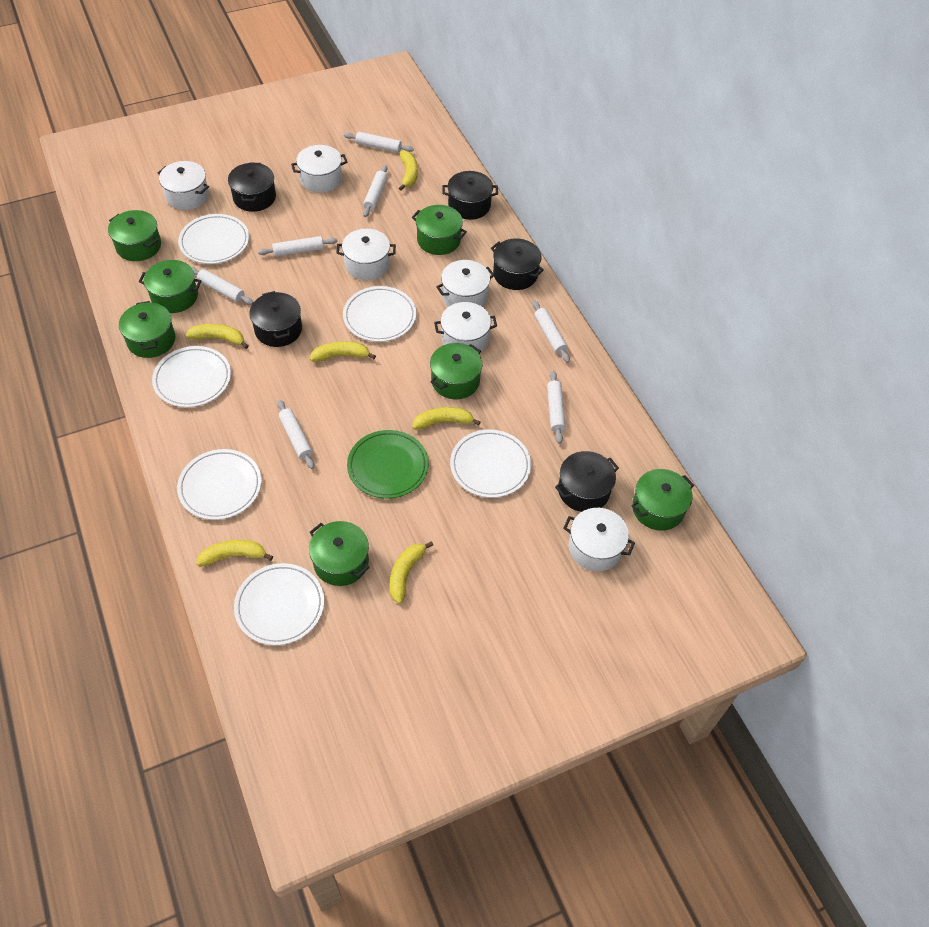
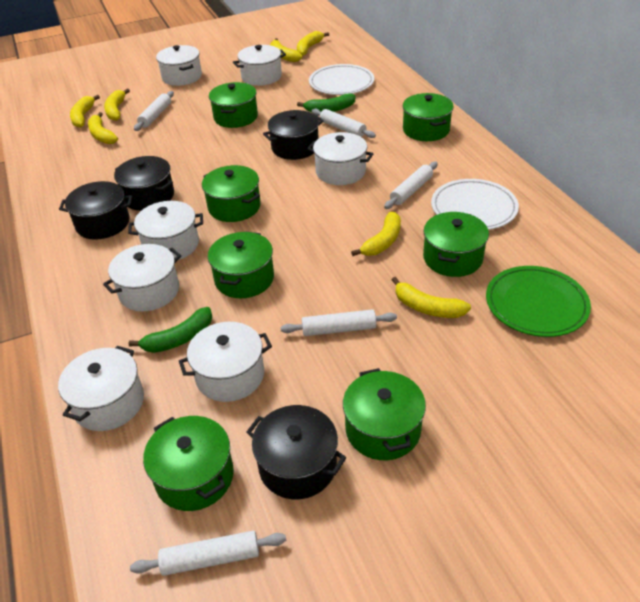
black pot: 5 -> 4
green banana: 0 -> 2
white plate: 6 -> 2
white pot: 6 -> 7
white rolling pin: 7 -> 5
yellow banana: 6 -> 7

